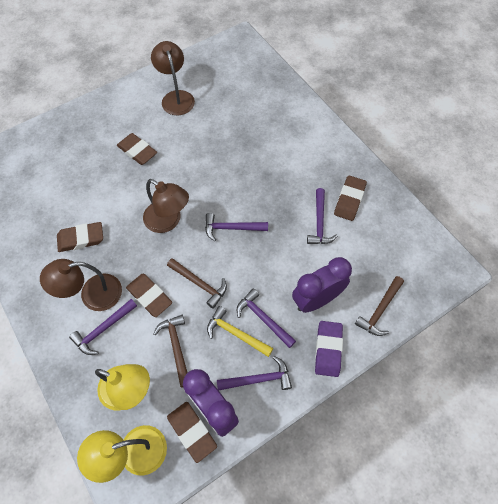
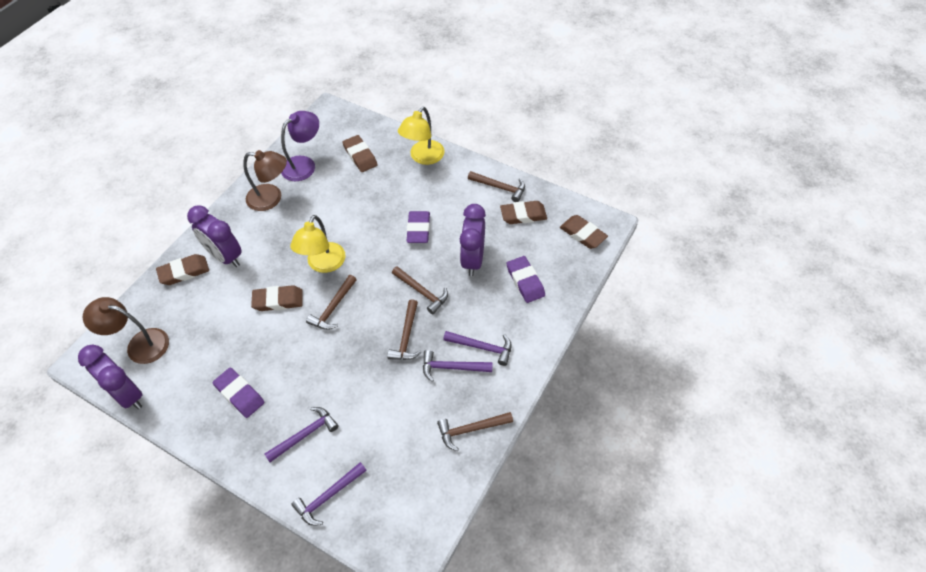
brown hammer: 3 -> 5
brown lamp: 3 -> 2
purple clock: 2 -> 3
purple eraser: 1 -> 3
purple hammer: 5 -> 4
purple lamp: 0 -> 1
yellow hammer: 1 -> 0

